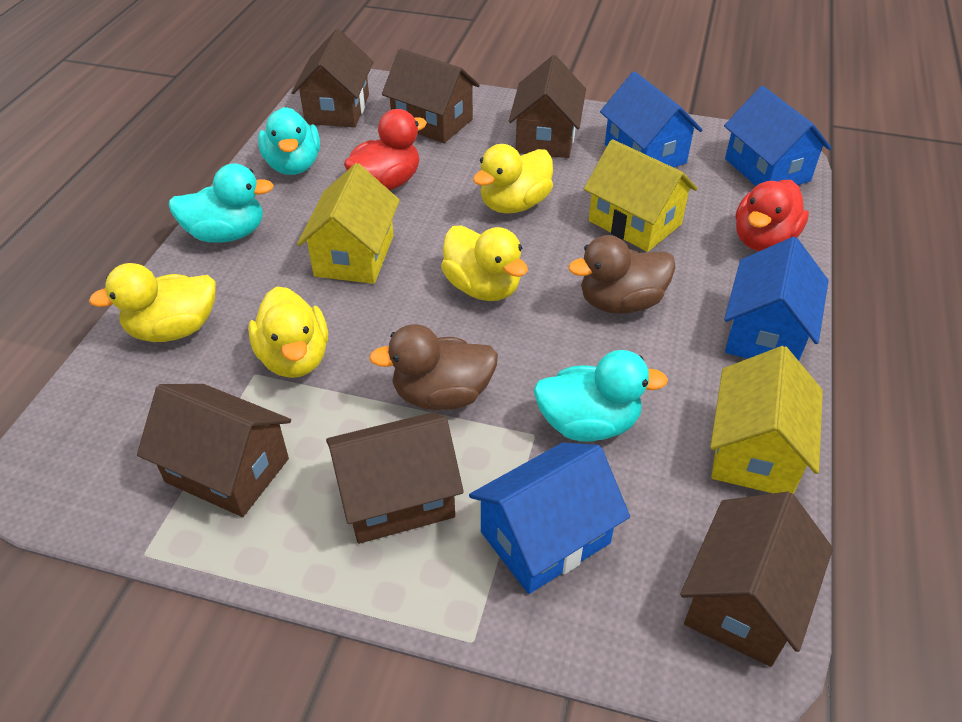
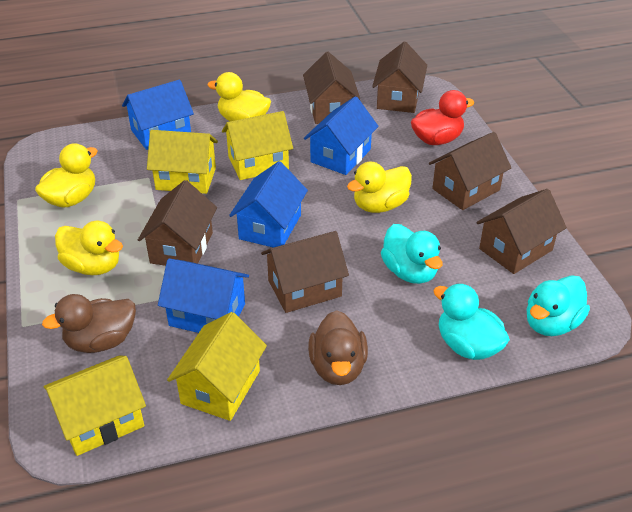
red duck: 2 -> 1
yellow house: 3 -> 4

